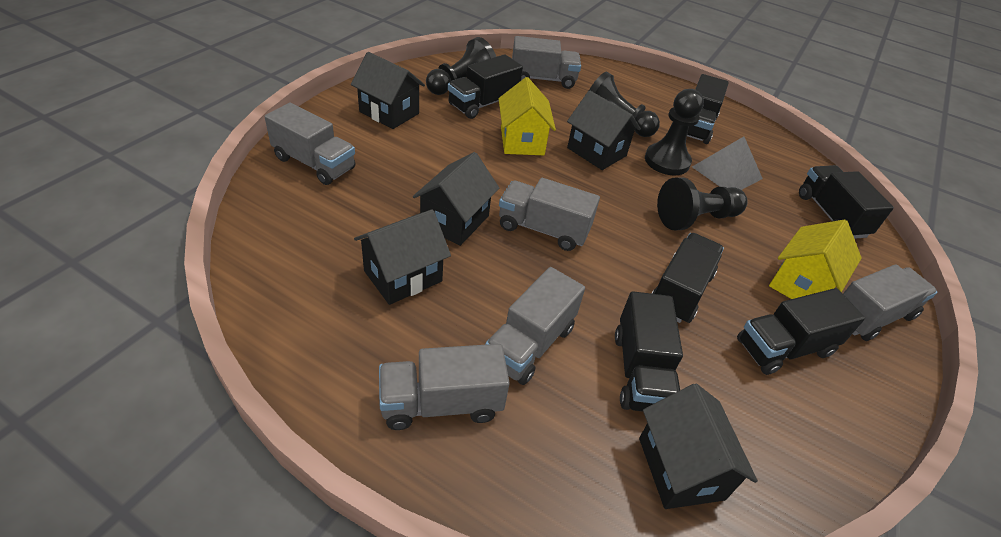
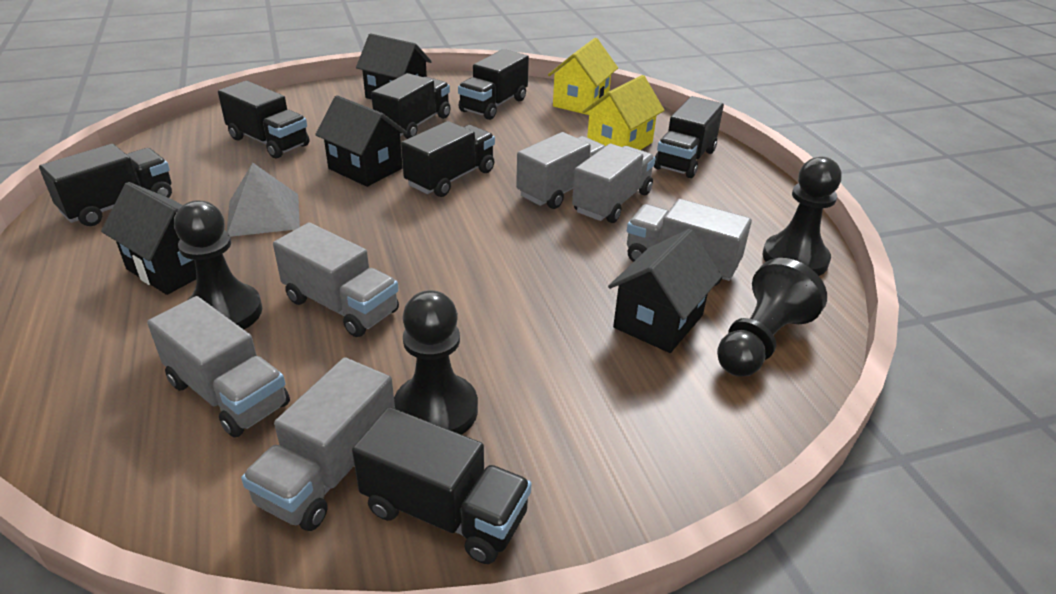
black house: 5 -> 4
black truck: 6 -> 7

